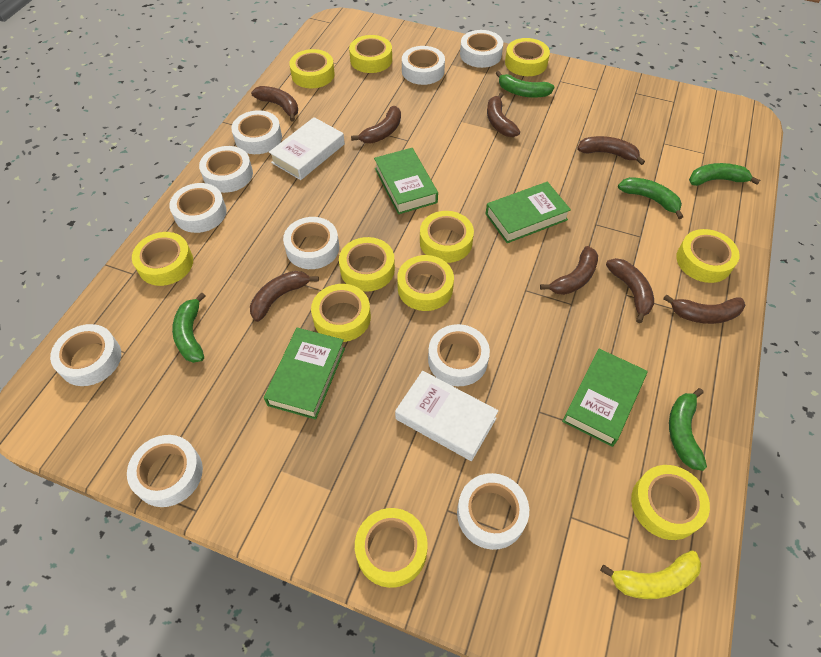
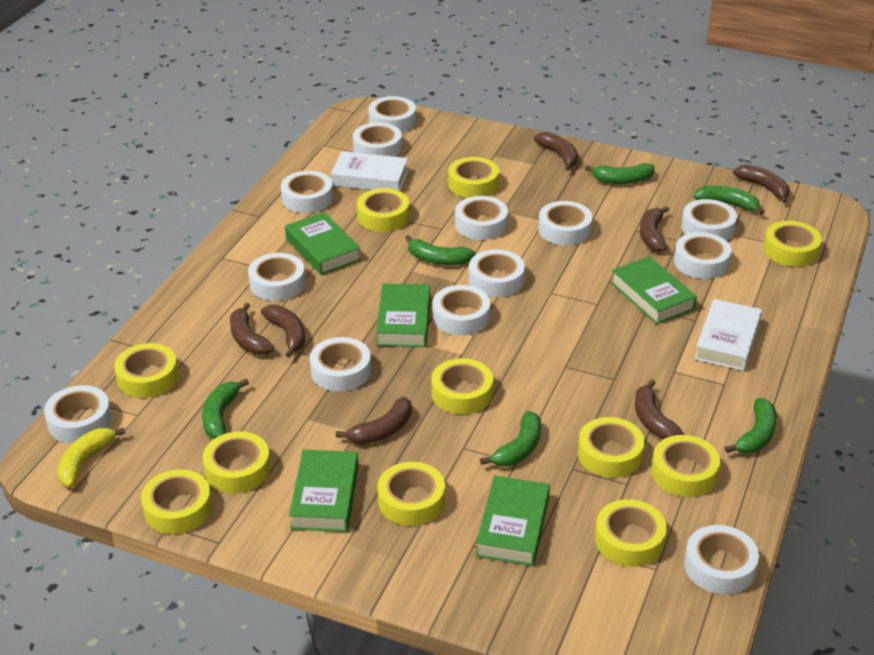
brown banana: 8 -> 7
green banana: 5 -> 6
green book: 4 -> 5
white tape: 10 -> 13

